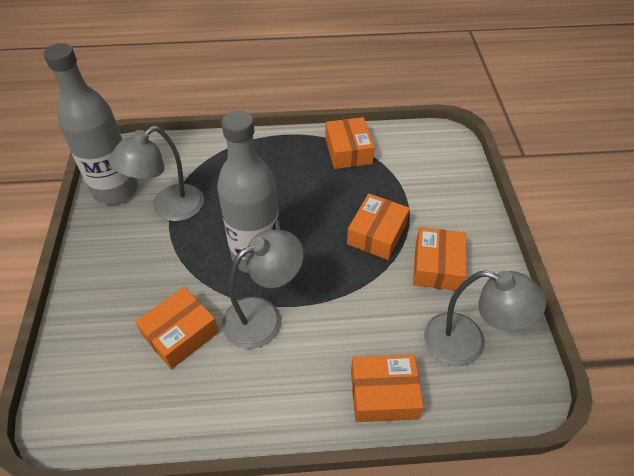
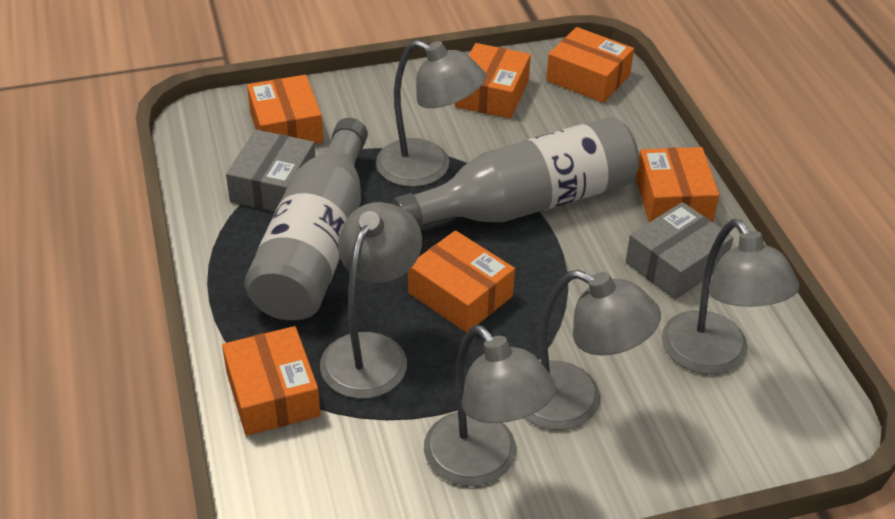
grey box: 0 -> 2
grey lamp: 3 -> 5
orange box: 5 -> 6

